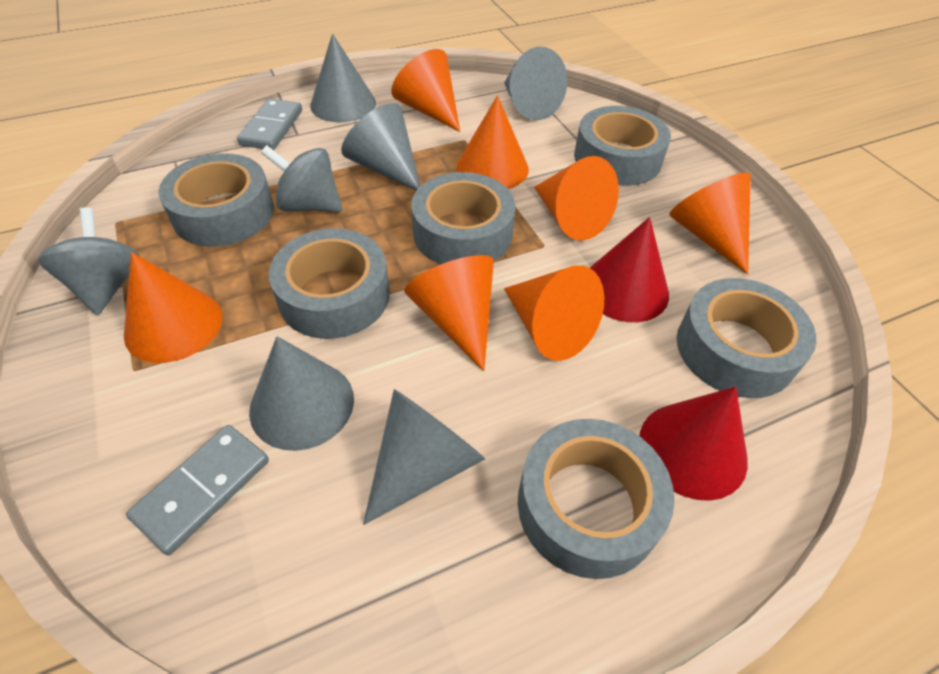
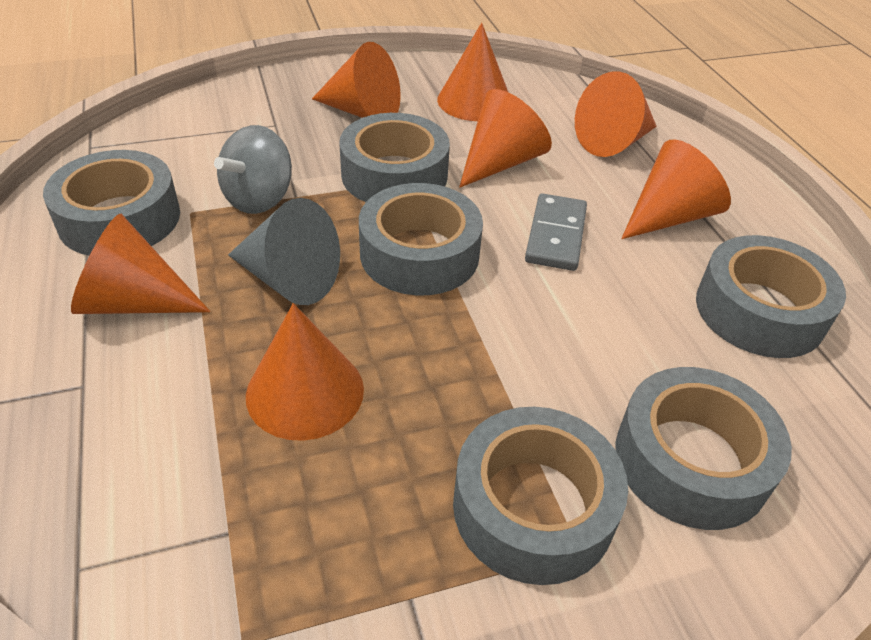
grey cone: 5 -> 1
grey domino: 2 -> 1
grey spinning top: 2 -> 1
red cone: 2 -> 0

